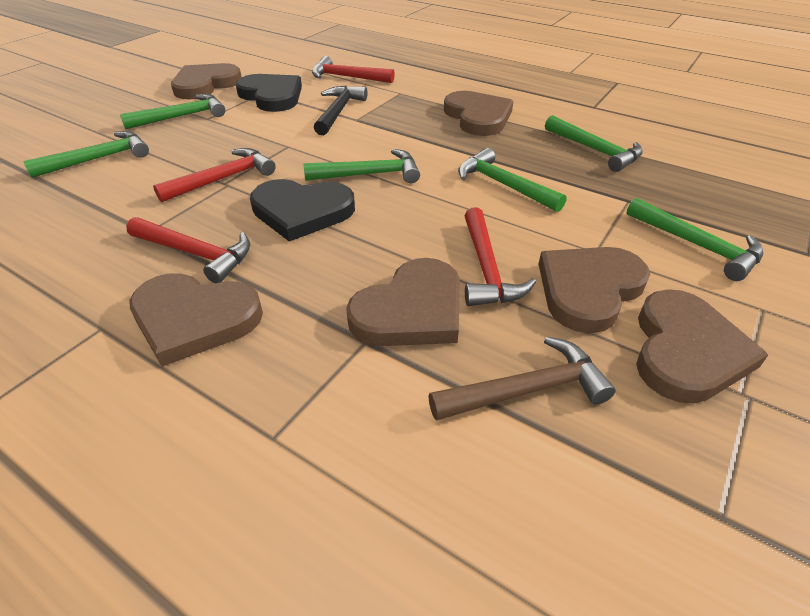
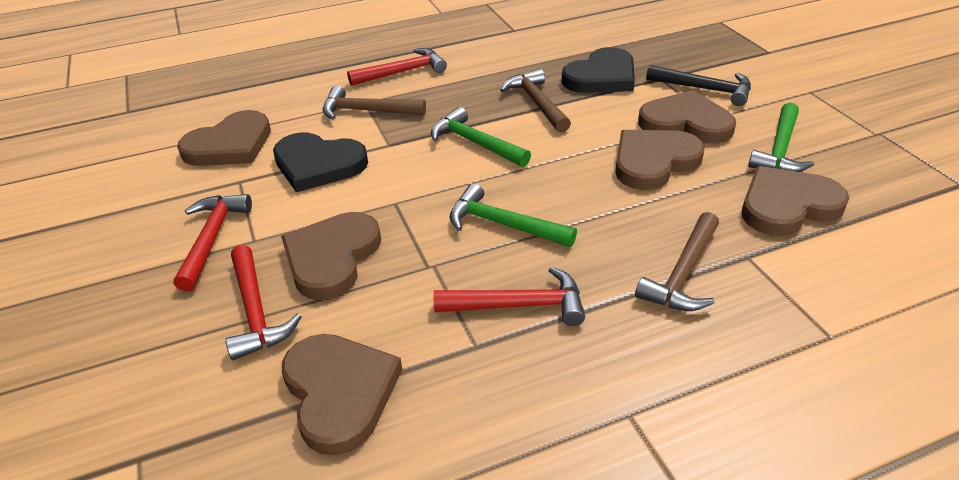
brown hammer: 1 -> 3
green hammer: 6 -> 3

